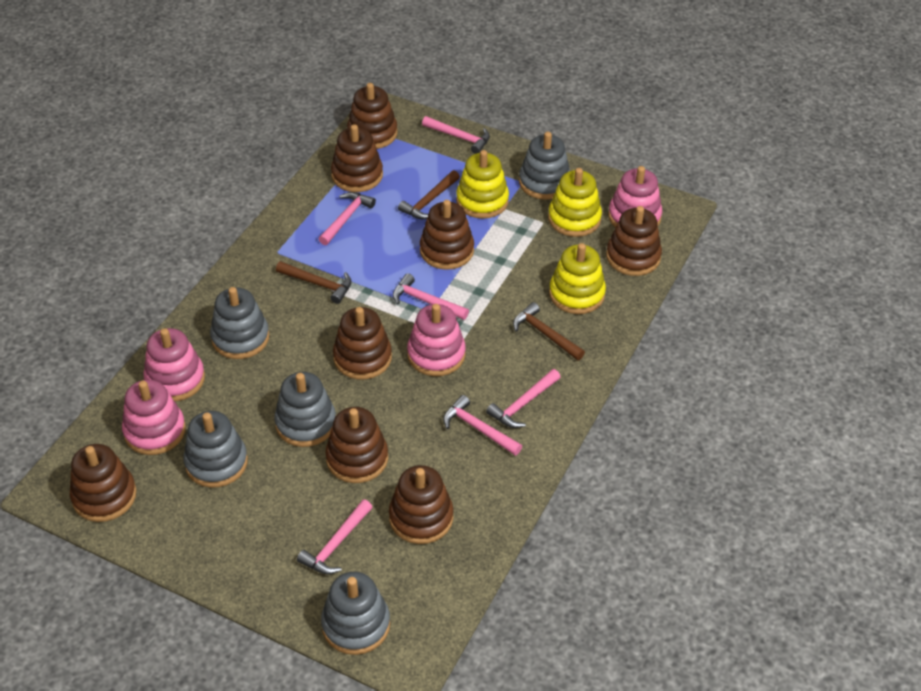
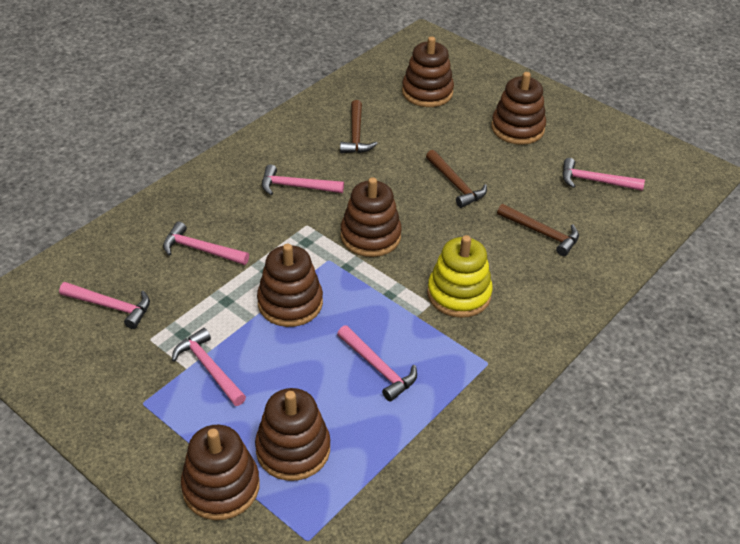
brown stacking toy: 8 -> 6
grey stacking toy: 5 -> 0
pink stacking toy: 4 -> 0
yellow stacking toy: 3 -> 1

